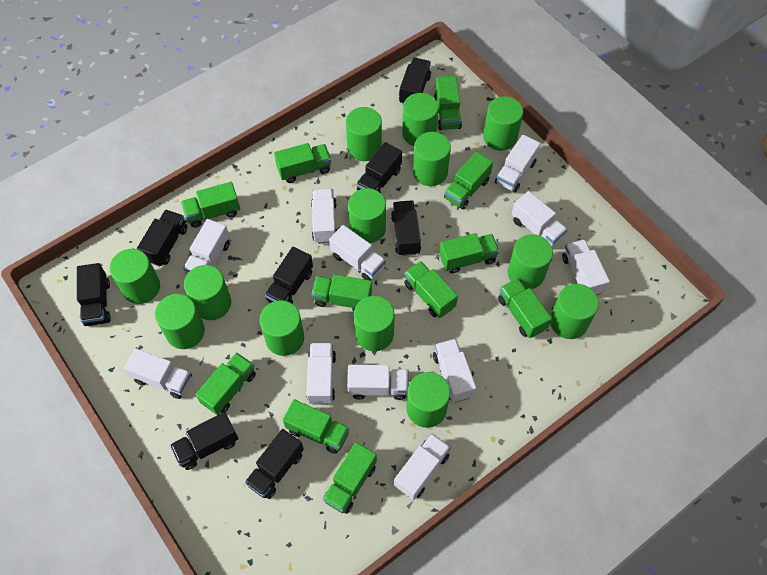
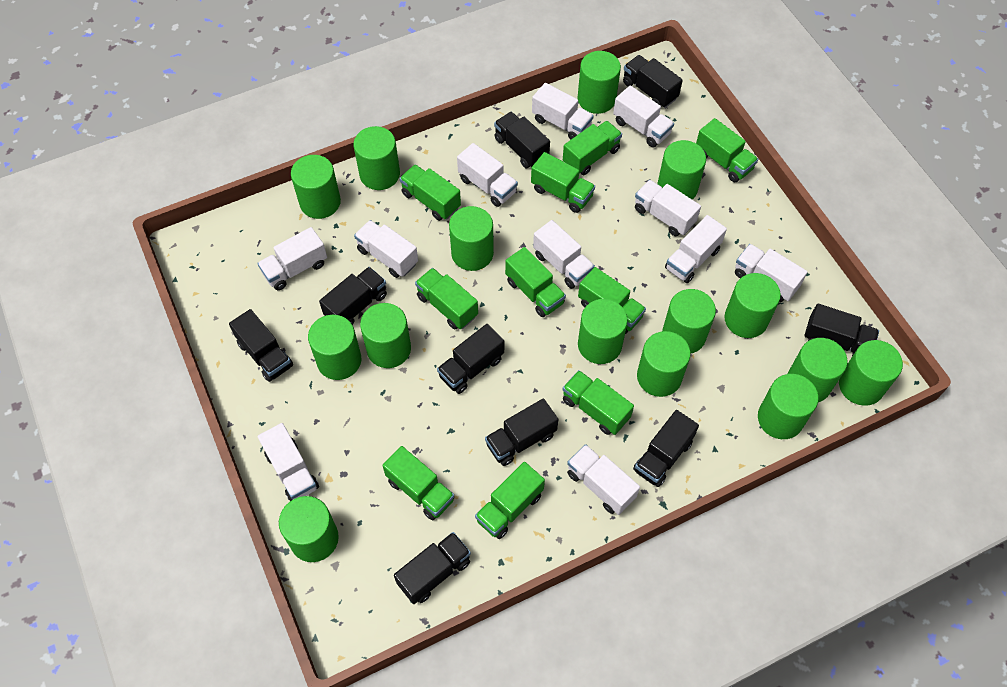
black truck: 8 -> 9
green cylinder: 13 -> 15
green truck: 11 -> 10

